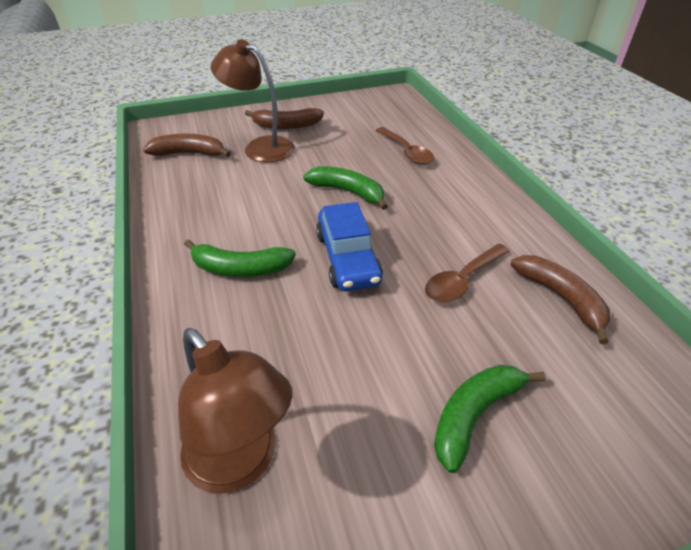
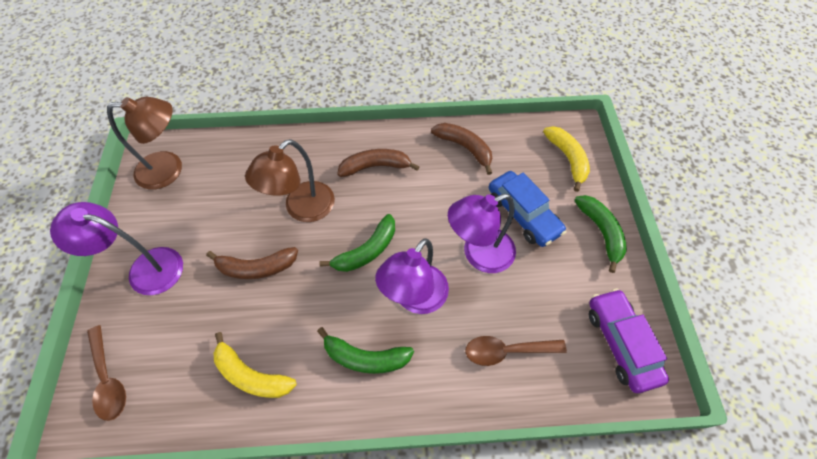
purple car: 0 -> 1
purple lamp: 0 -> 3
yellow banana: 0 -> 2

